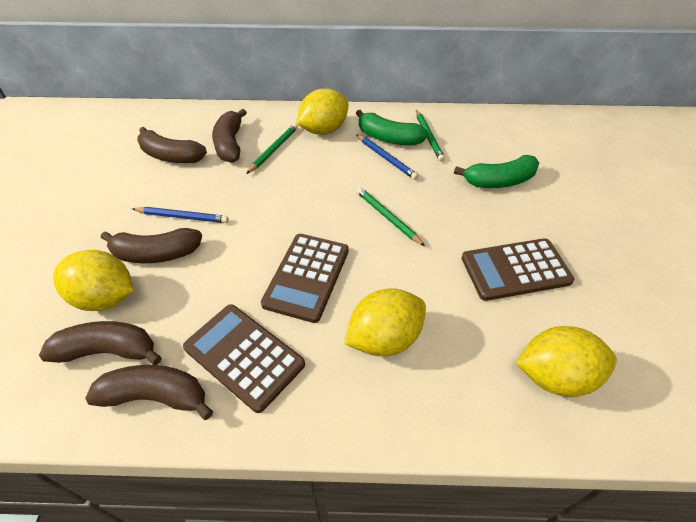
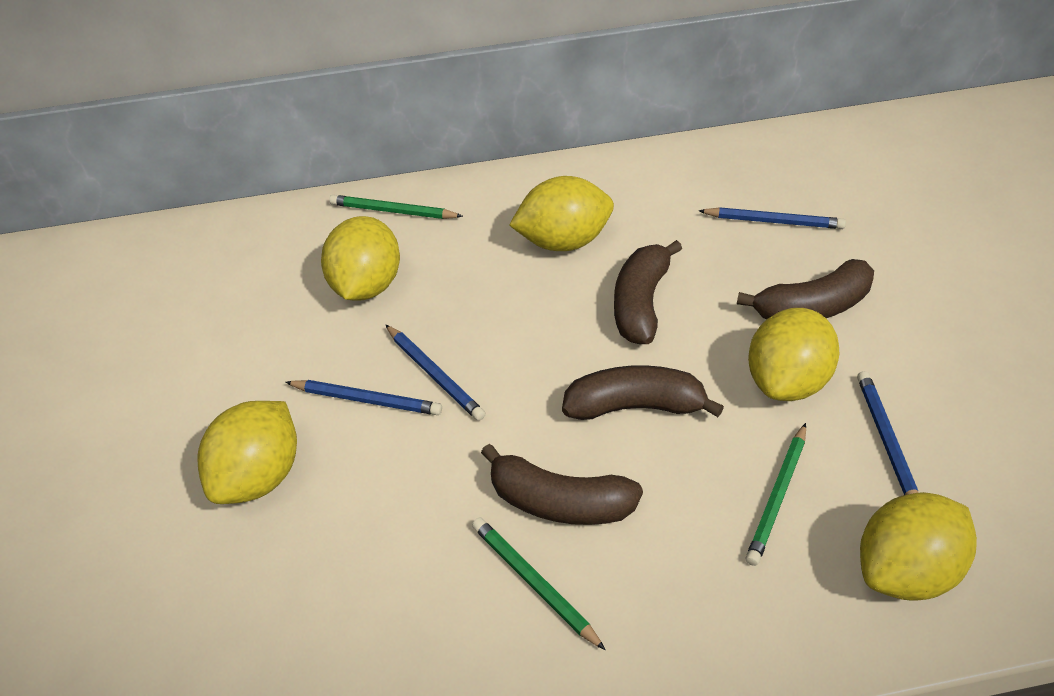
blue pencil: 2 -> 4
brown banana: 5 -> 4
brown calculator: 3 -> 0
green banana: 2 -> 0
yellow lemon: 4 -> 5

